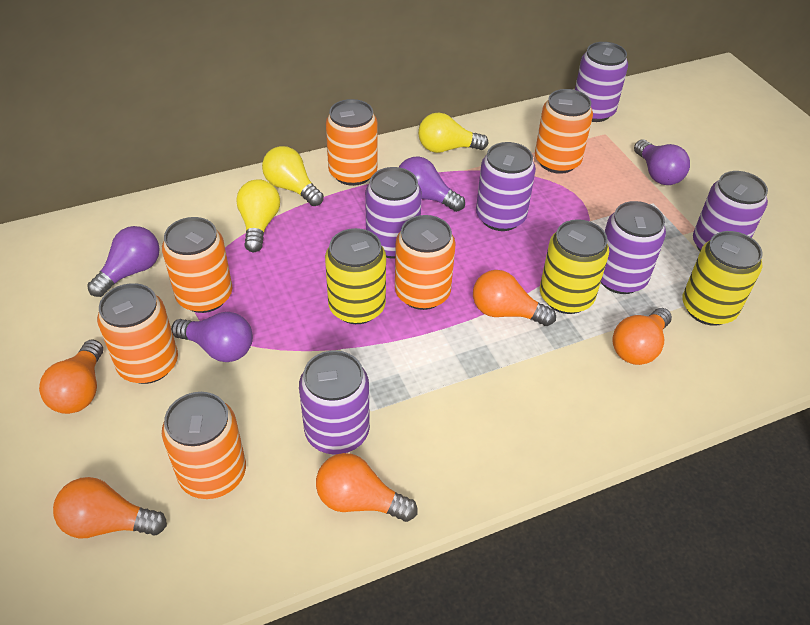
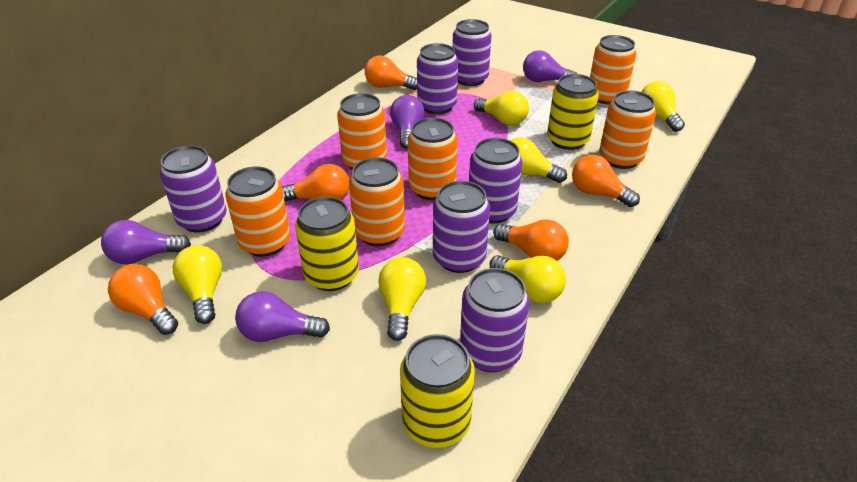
yellow light bulb: 3 -> 6

